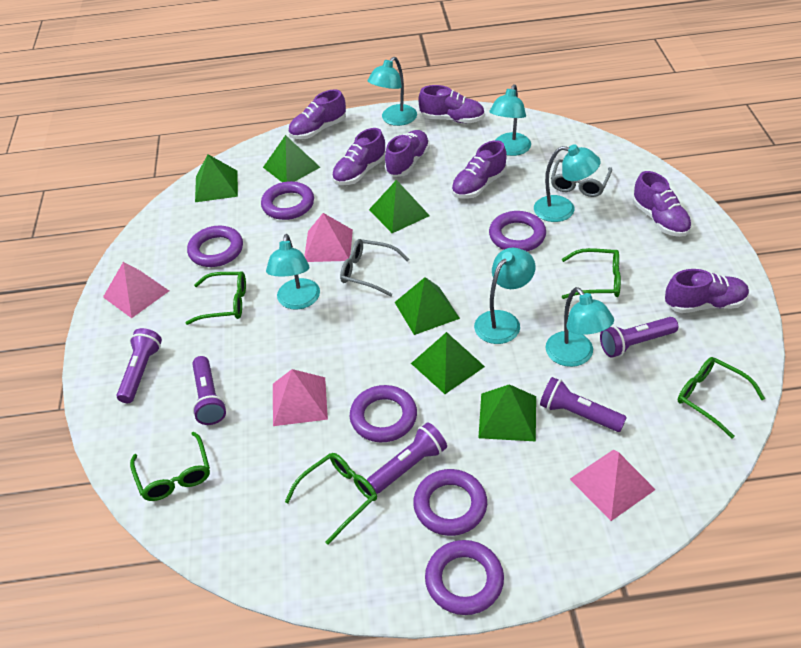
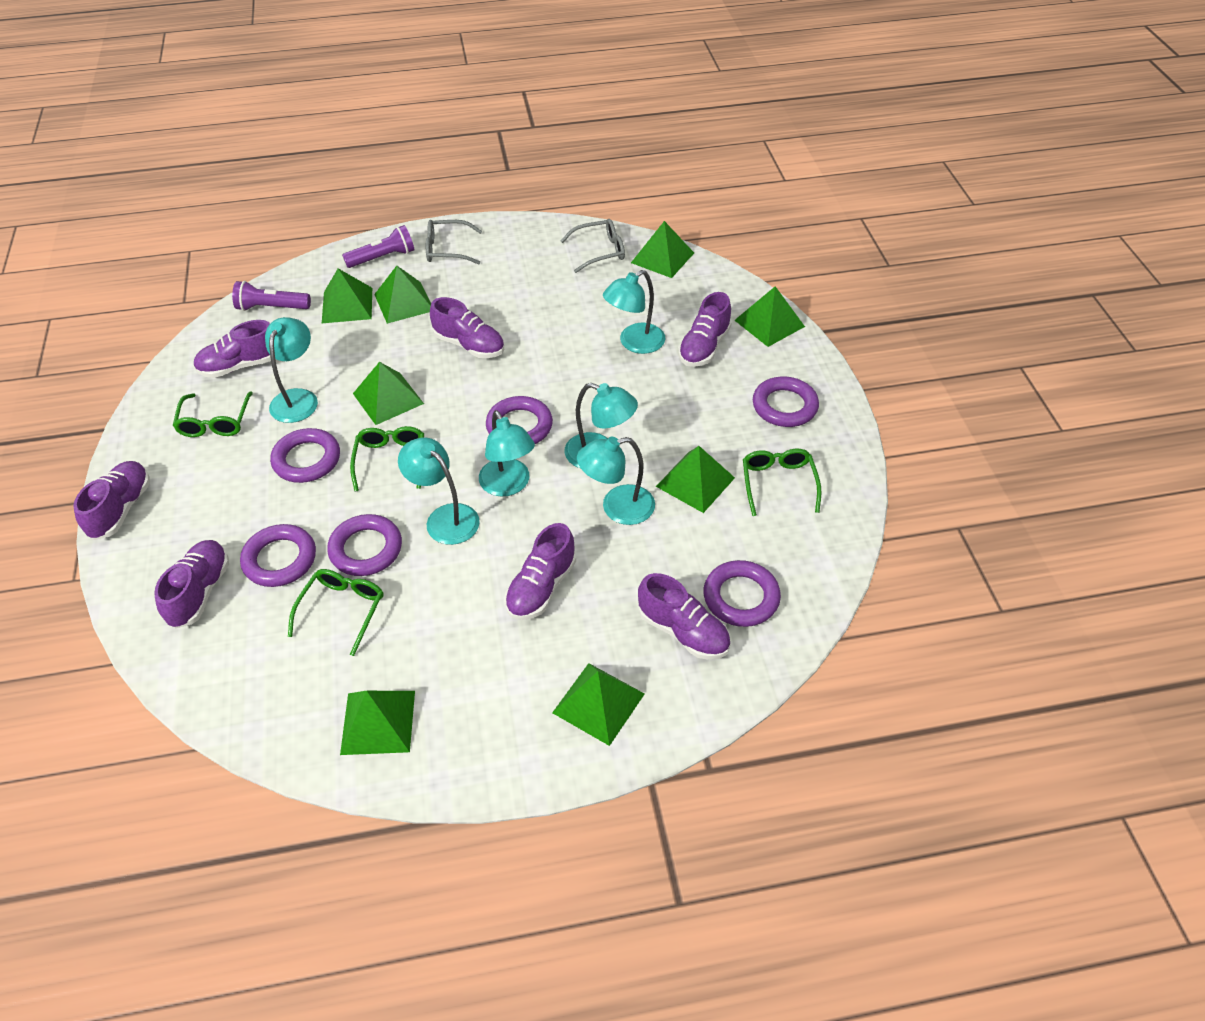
green glasses: 5 -> 4
green pyramid: 6 -> 8
pink pyramid: 4 -> 0
purple flashlight: 5 -> 2

